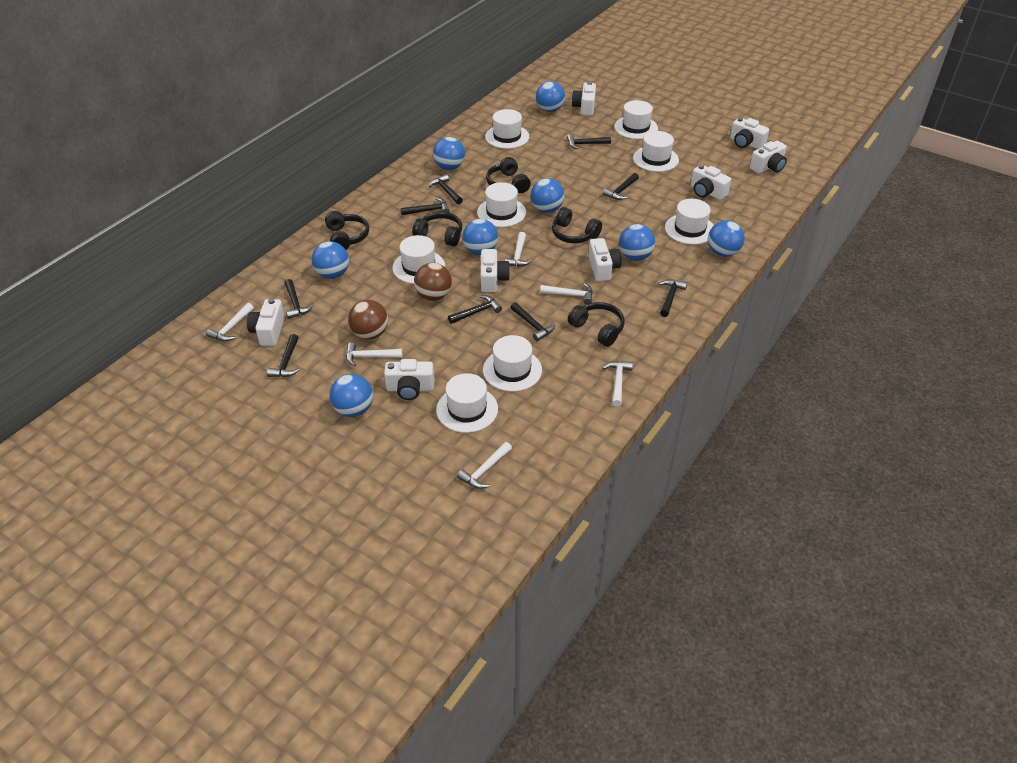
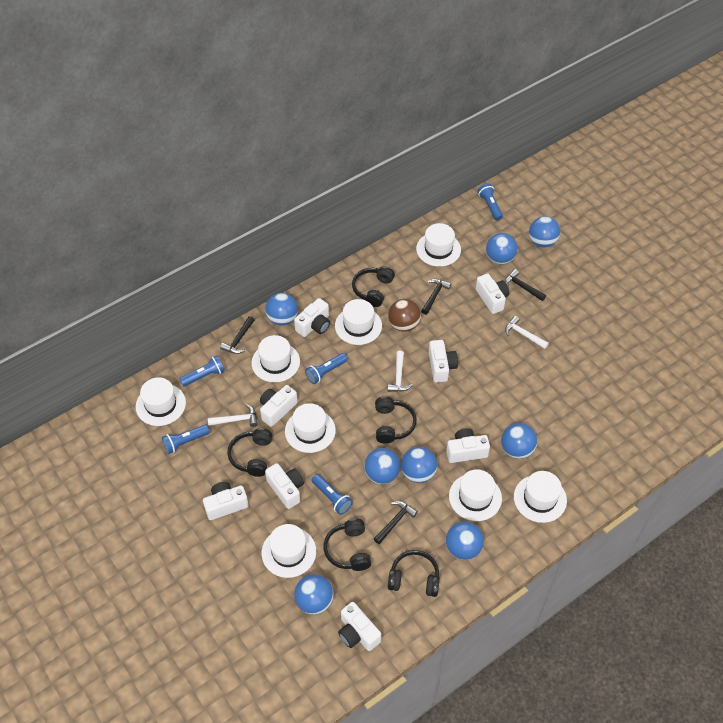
black hammer: 9 -> 4
blue flashlight: 0 -> 5
brown ball: 2 -> 1
white hammer: 6 -> 3

